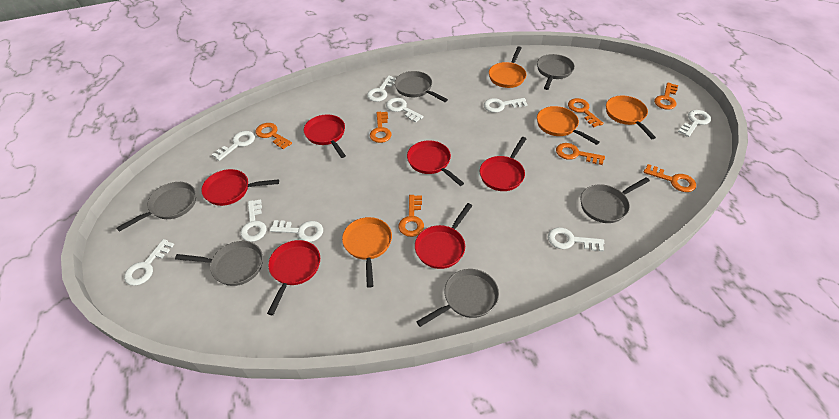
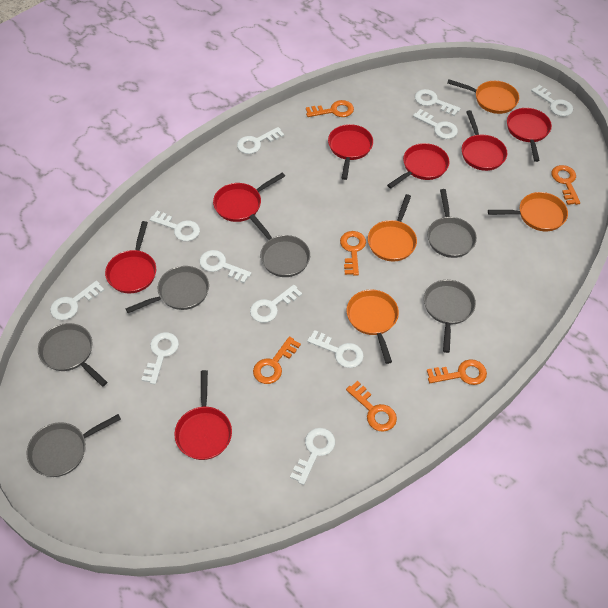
orange key: 7 -> 6
red pan: 6 -> 7
white key: 9 -> 11

